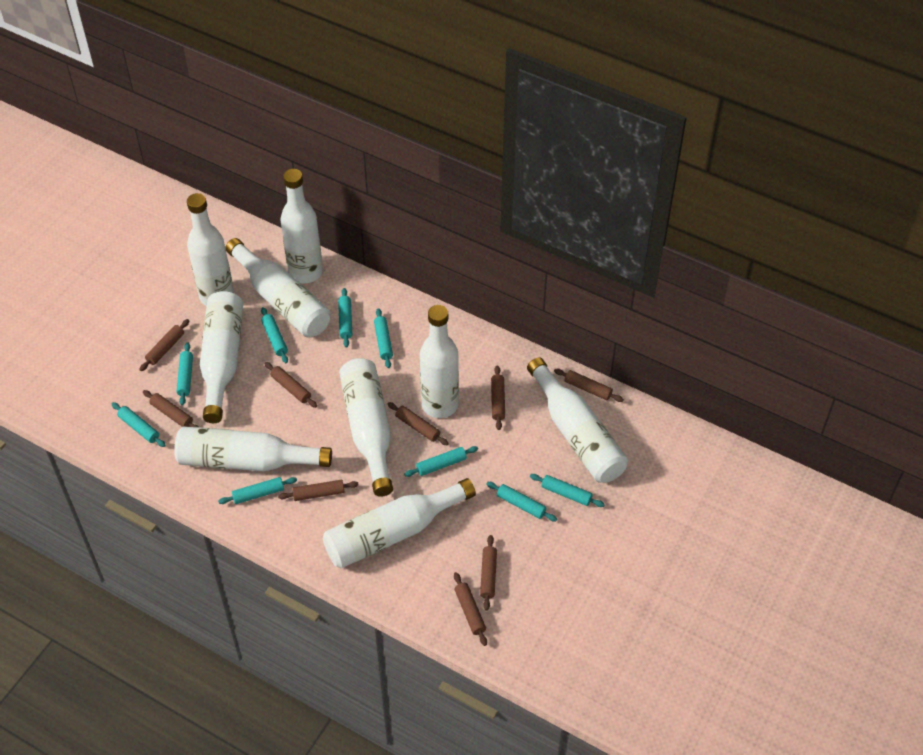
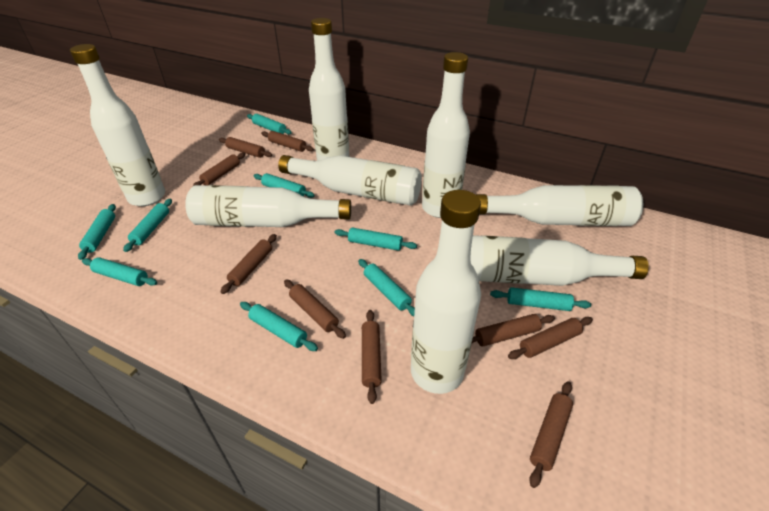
white bottle: 9 -> 8

